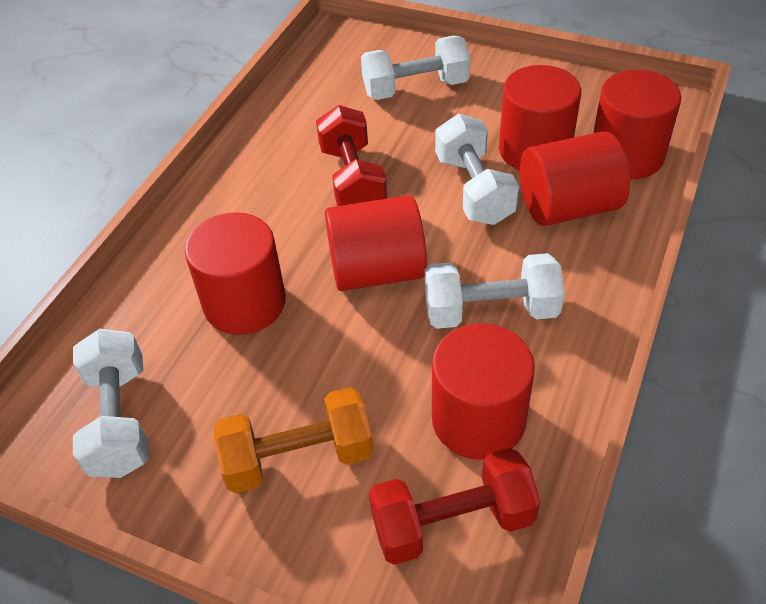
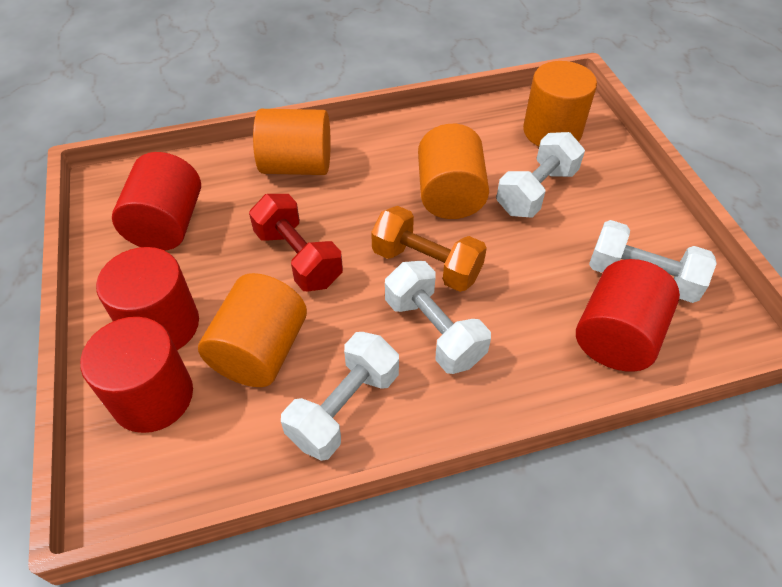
orange cylinder: 0 -> 4
red cylinder: 6 -> 4
red dumbbell: 2 -> 1

